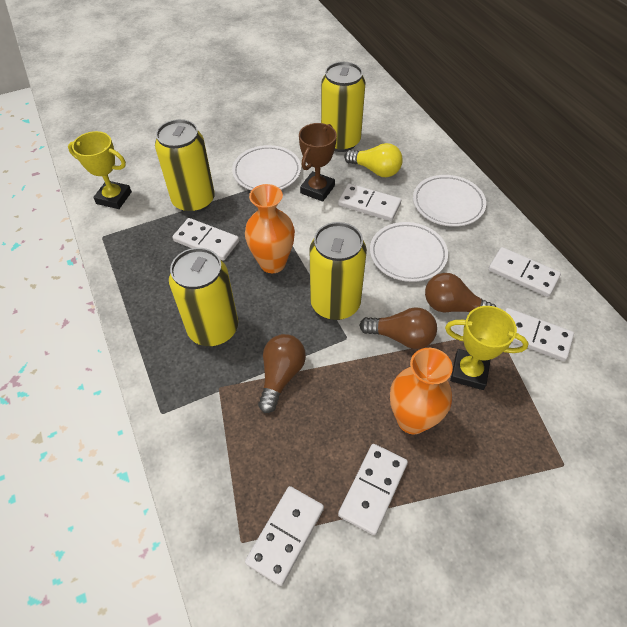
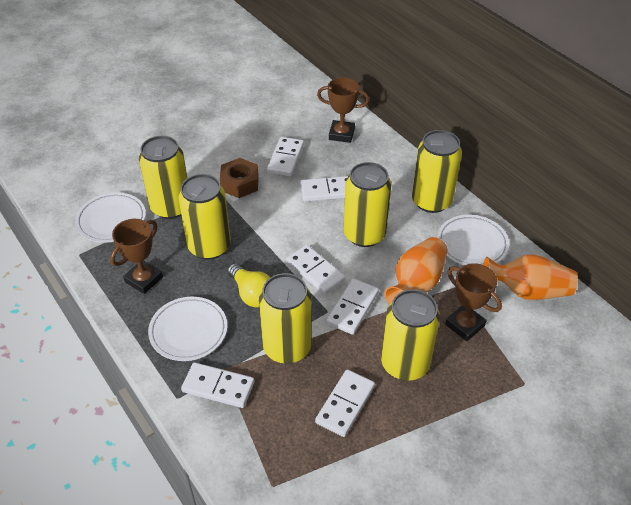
brown light bulb: 3 -> 0
brown nut: 0 -> 1
brown trophy: 1 -> 3
yellow can: 4 -> 6
yellow trophy: 2 -> 0

